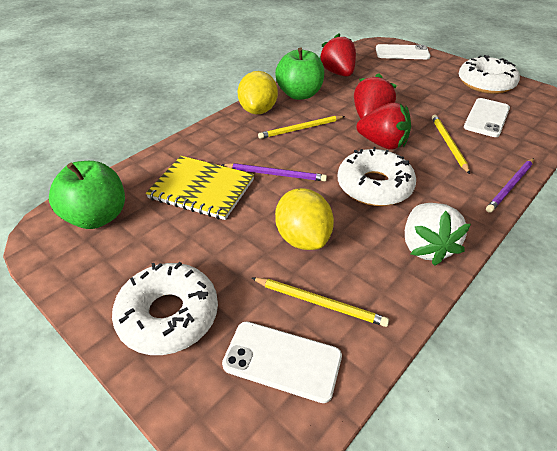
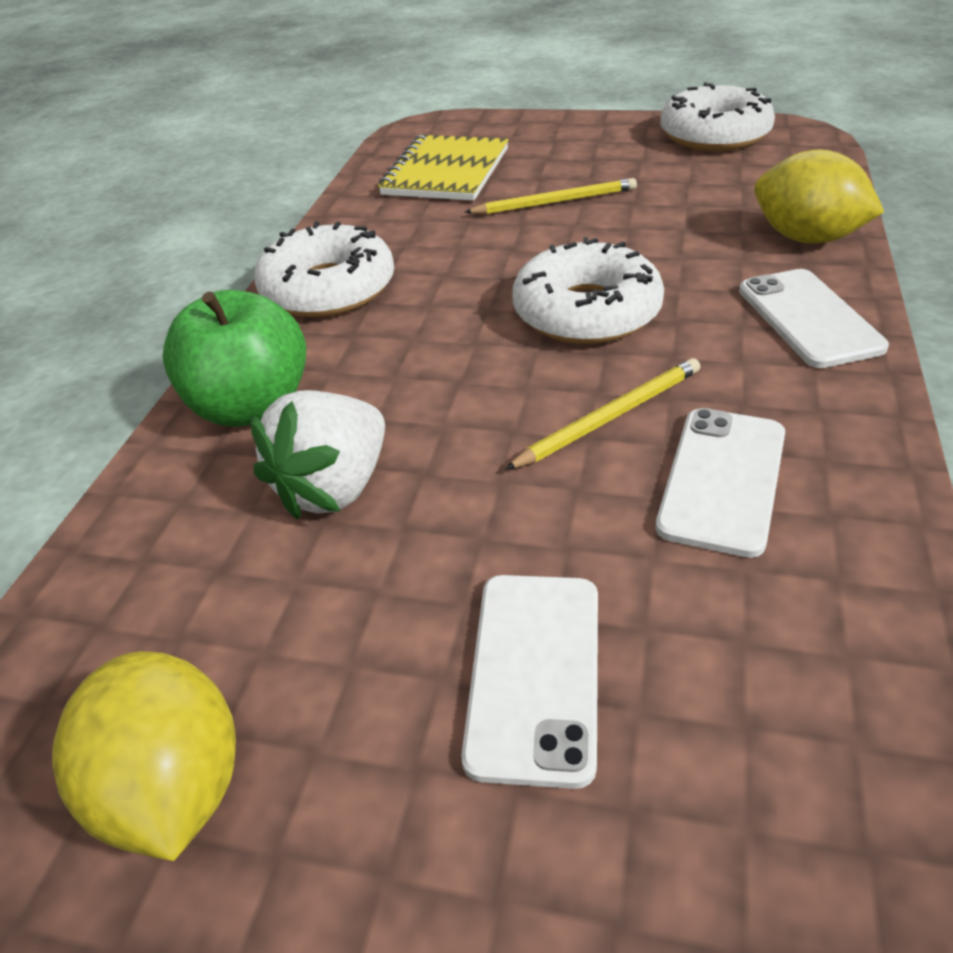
green apple: 2 -> 1
purple pencil: 2 -> 0
red strawberry: 3 -> 0
yellow pencil: 3 -> 2

